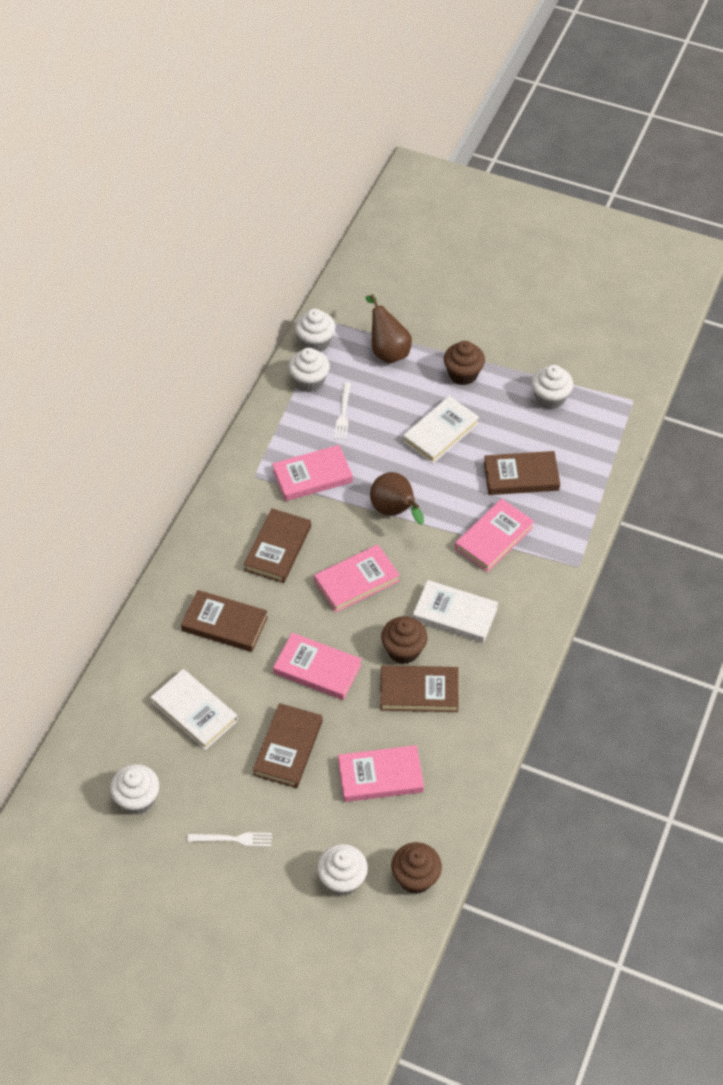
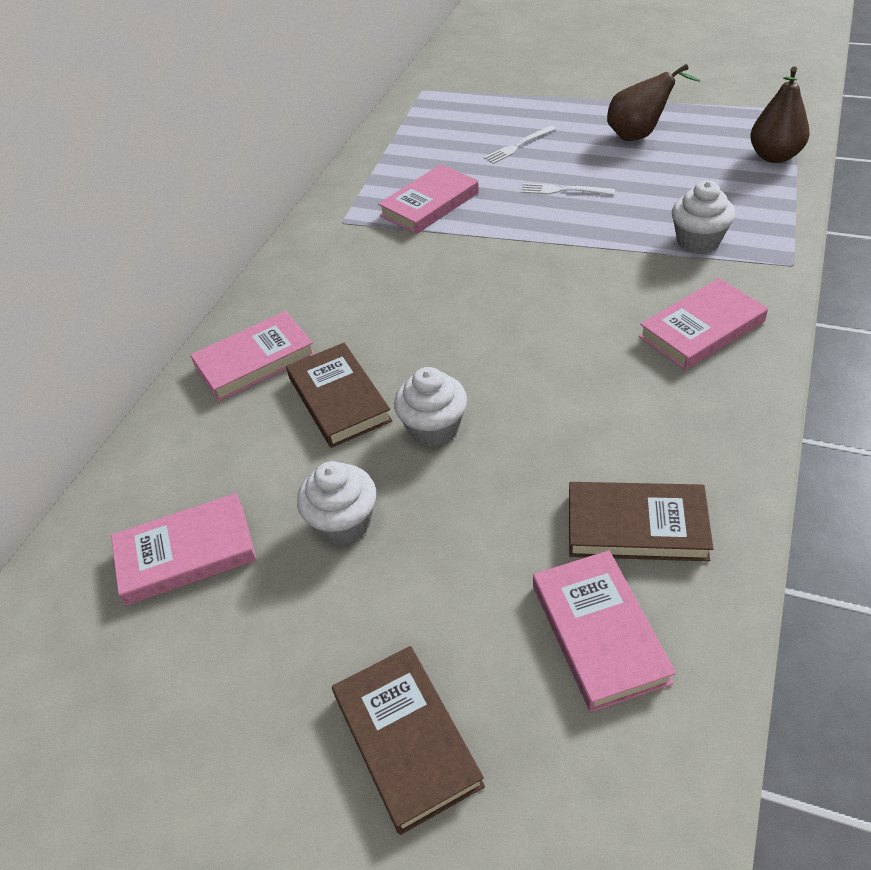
brown book: 5 -> 3
brown cupcake: 3 -> 0
white book: 3 -> 0
white cupcake: 5 -> 3

